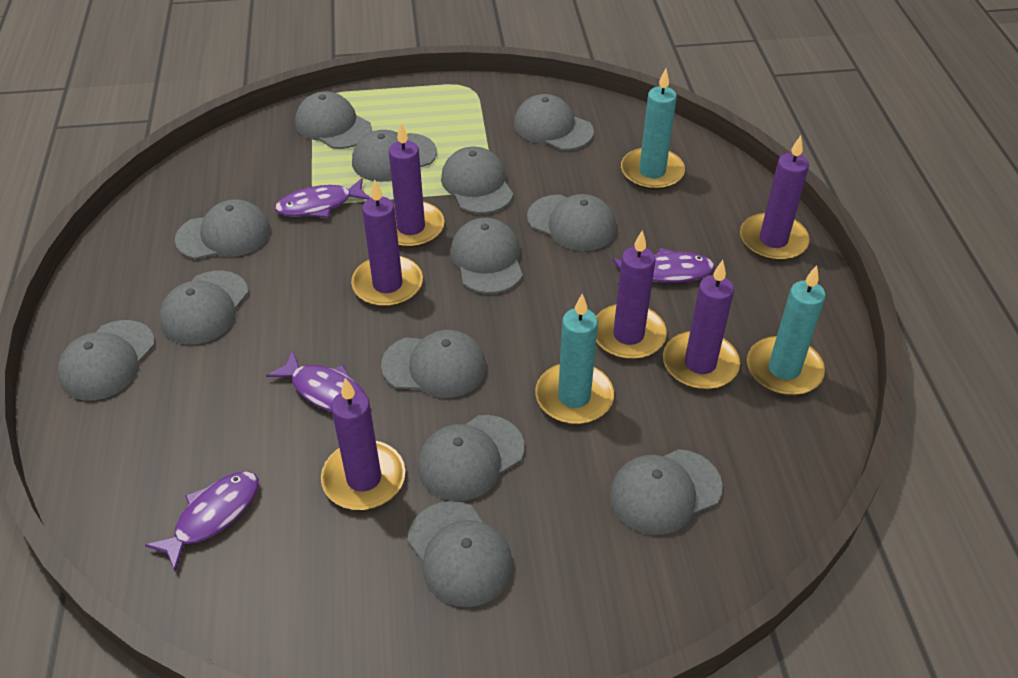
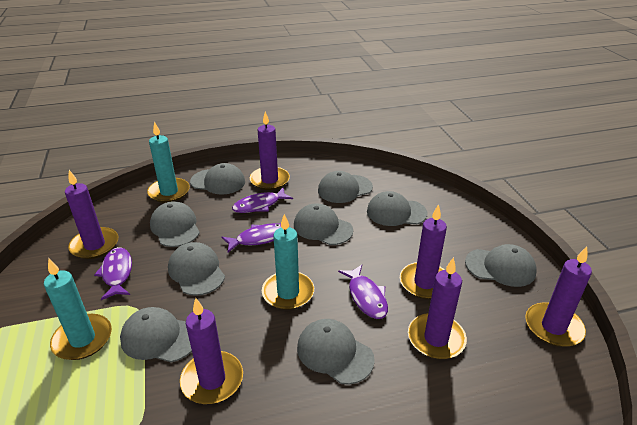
grey cap: 13 -> 9

